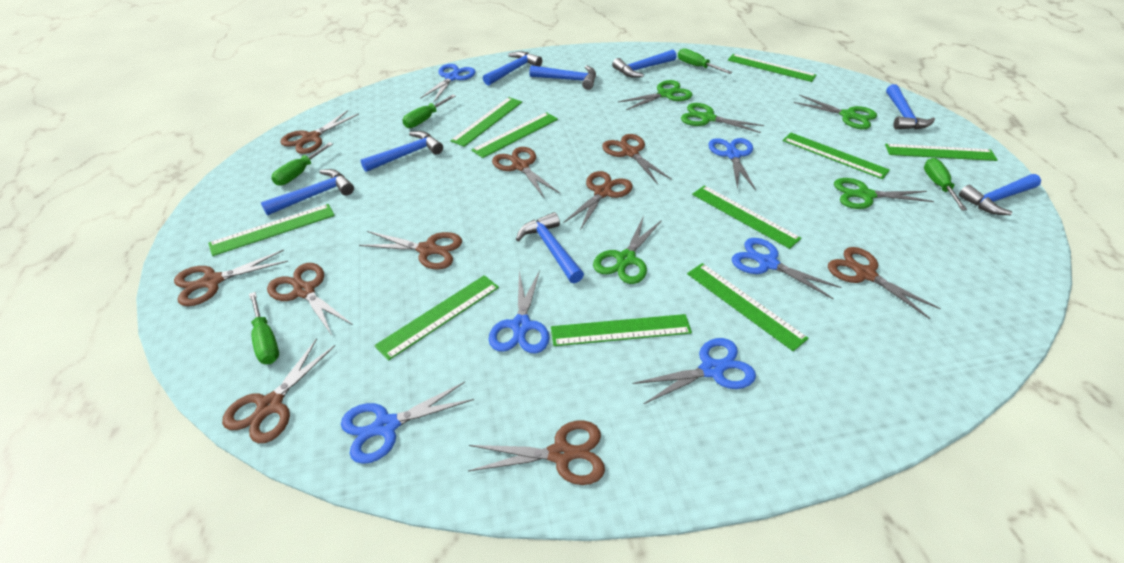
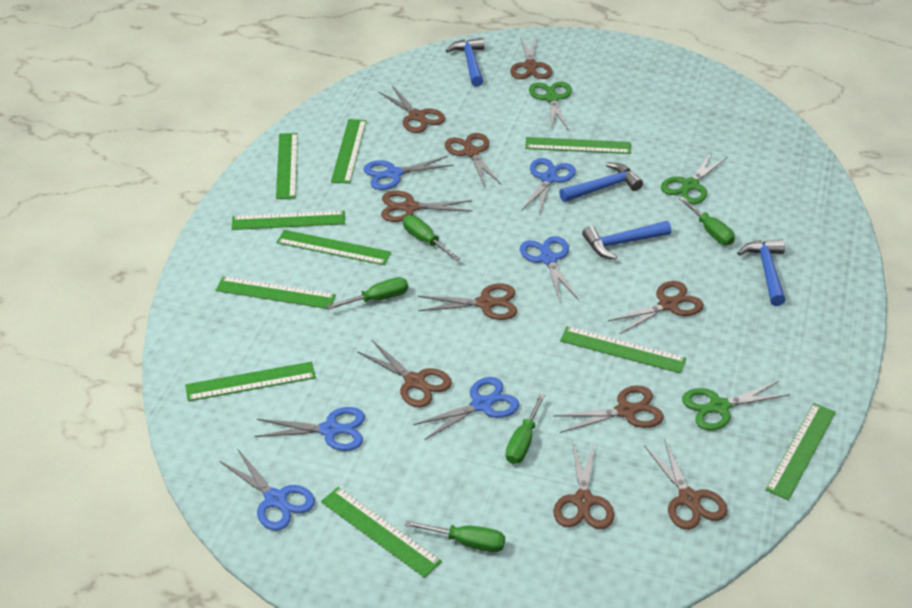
blue hammer: 8 -> 4
green scissors: 5 -> 3

